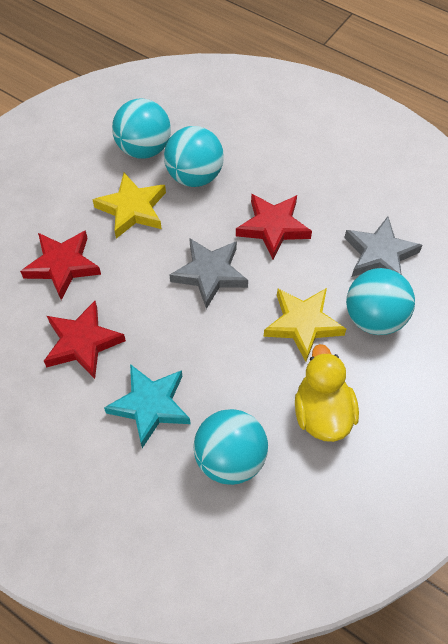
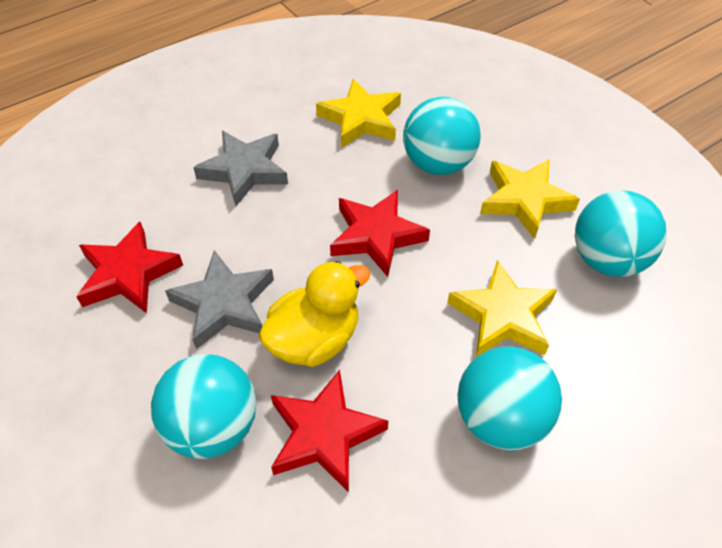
turquoise star: 1 -> 0
yellow star: 2 -> 3

